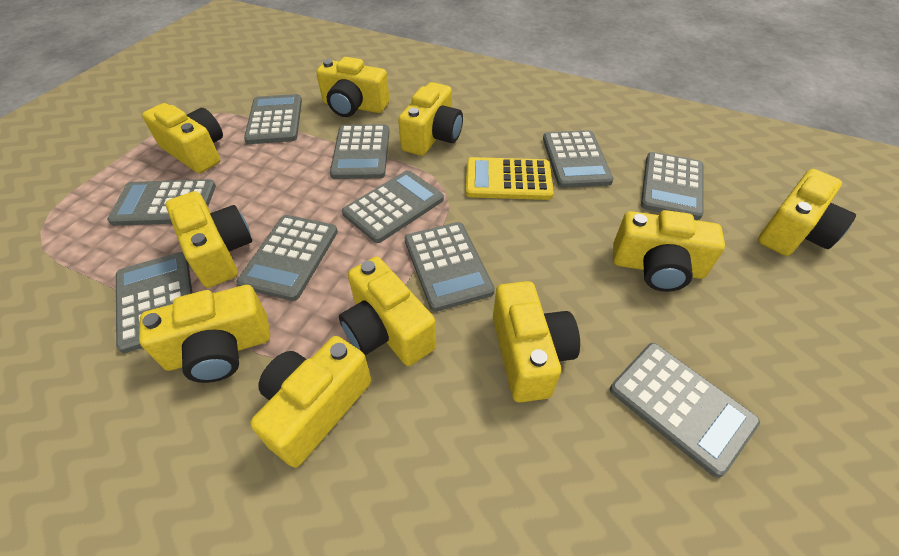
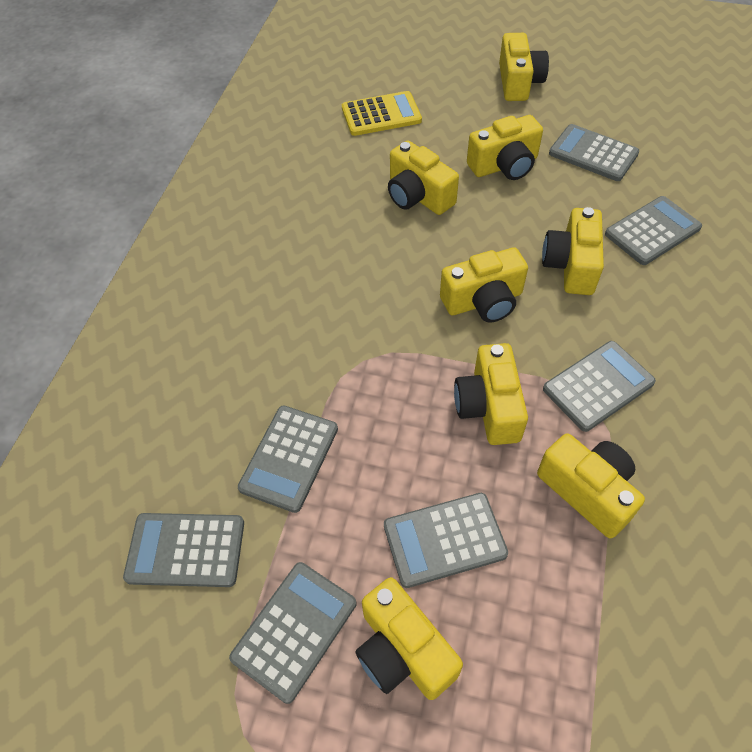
grey calculator: 10 -> 7
yellow camera: 10 -> 8

